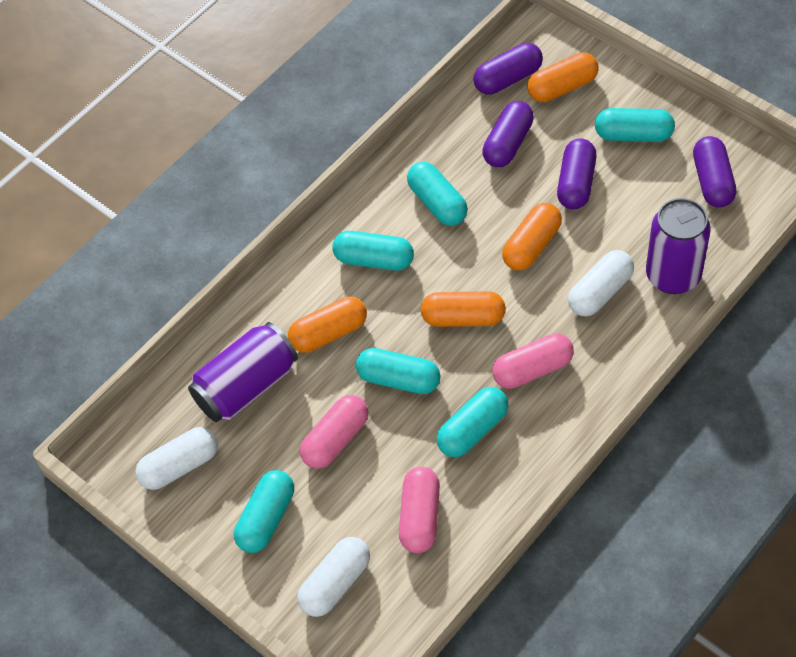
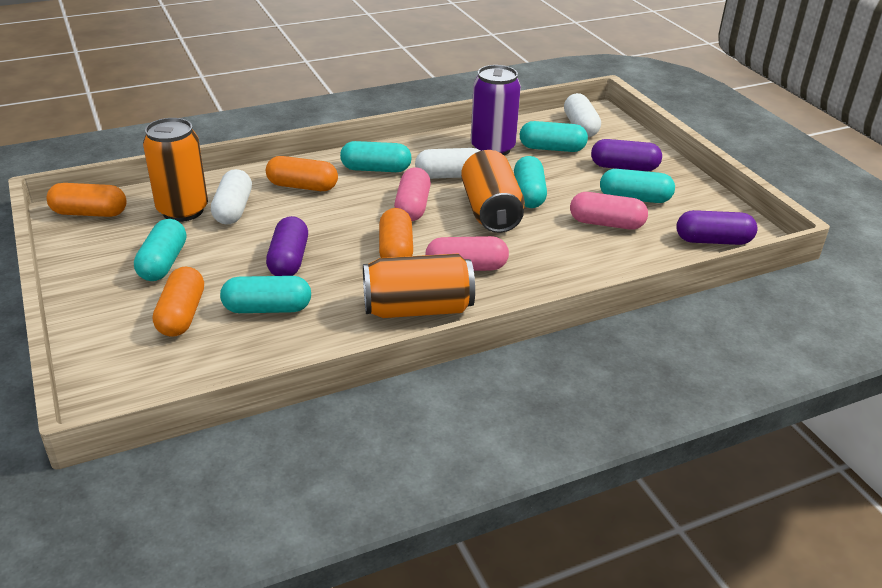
orange can: 0 -> 3
purple can: 2 -> 1
purple capsule: 4 -> 3

